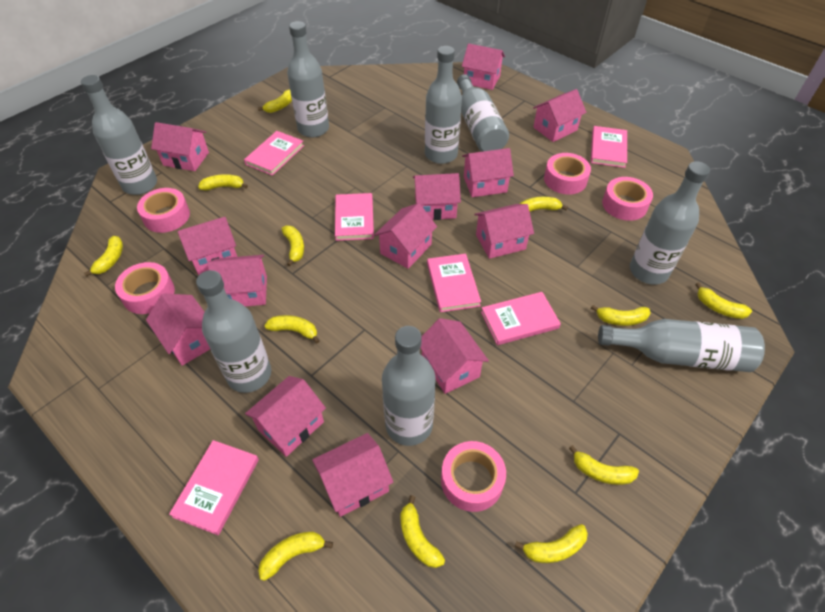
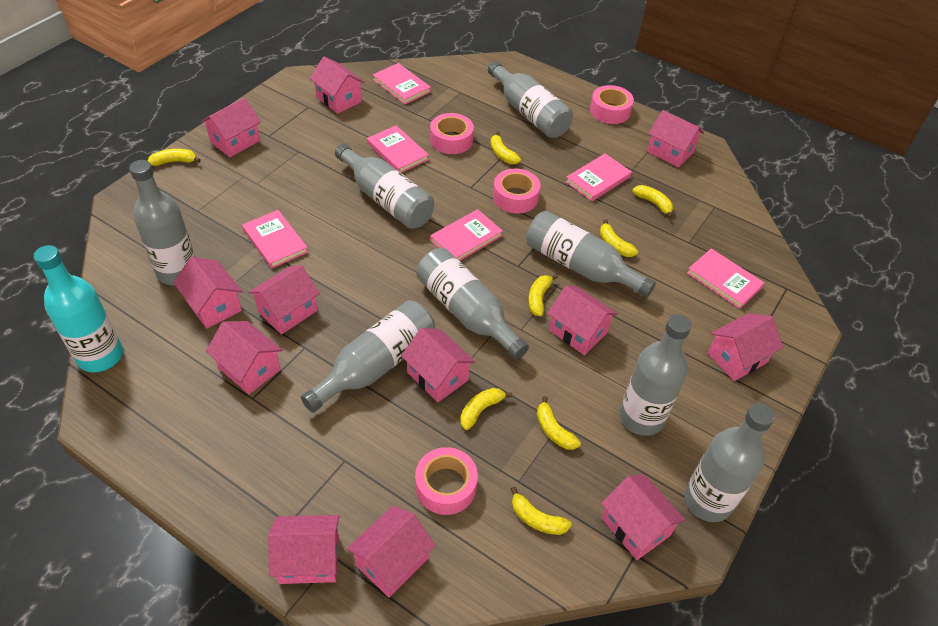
pink house: 13 -> 12
pink tape: 5 -> 4
turquoise bottle: 0 -> 1
yellow banana: 12 -> 8

